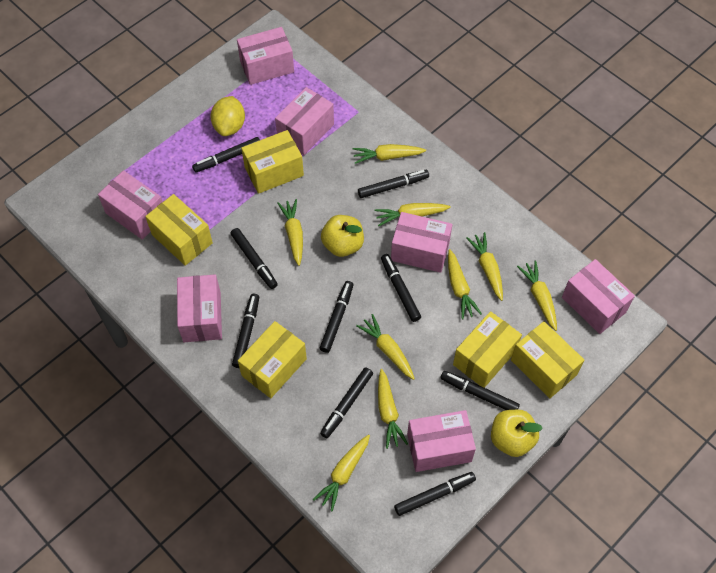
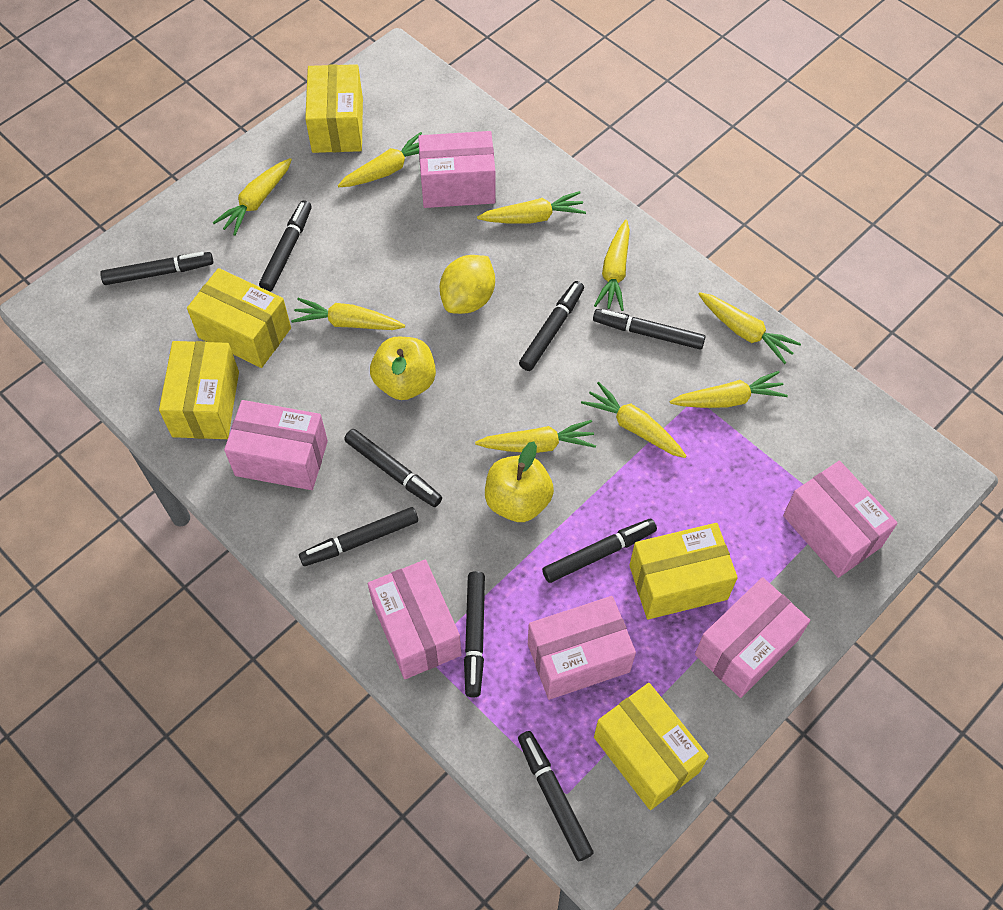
pink box: 7 -> 6

